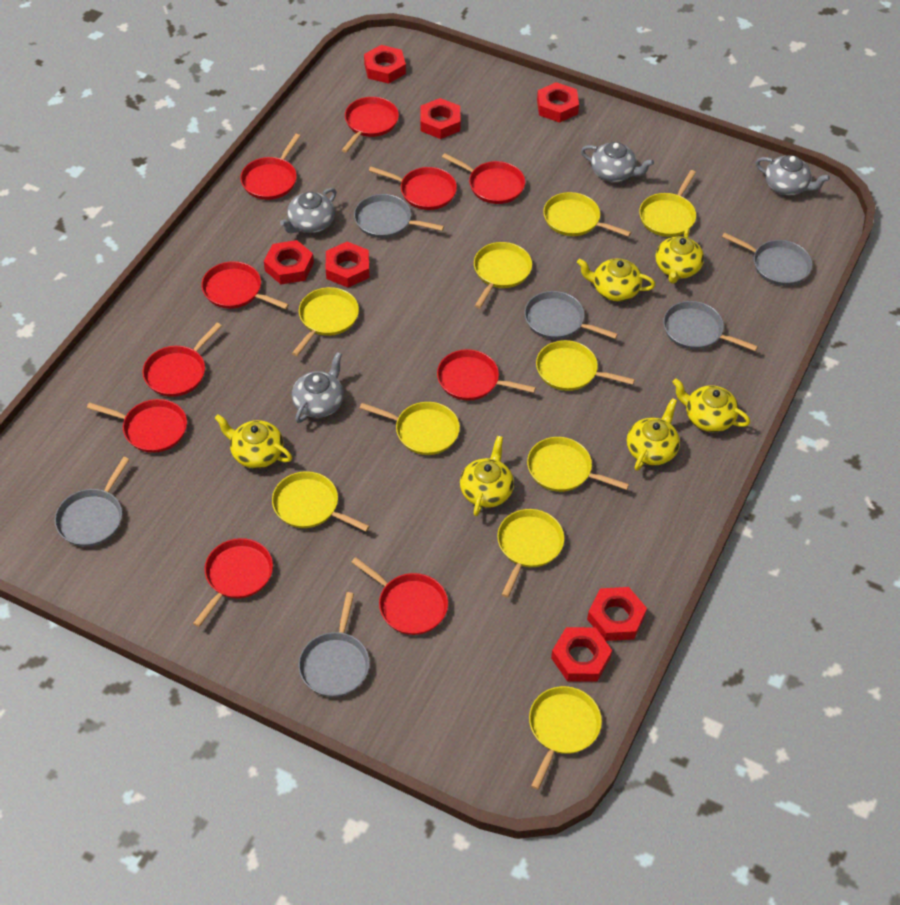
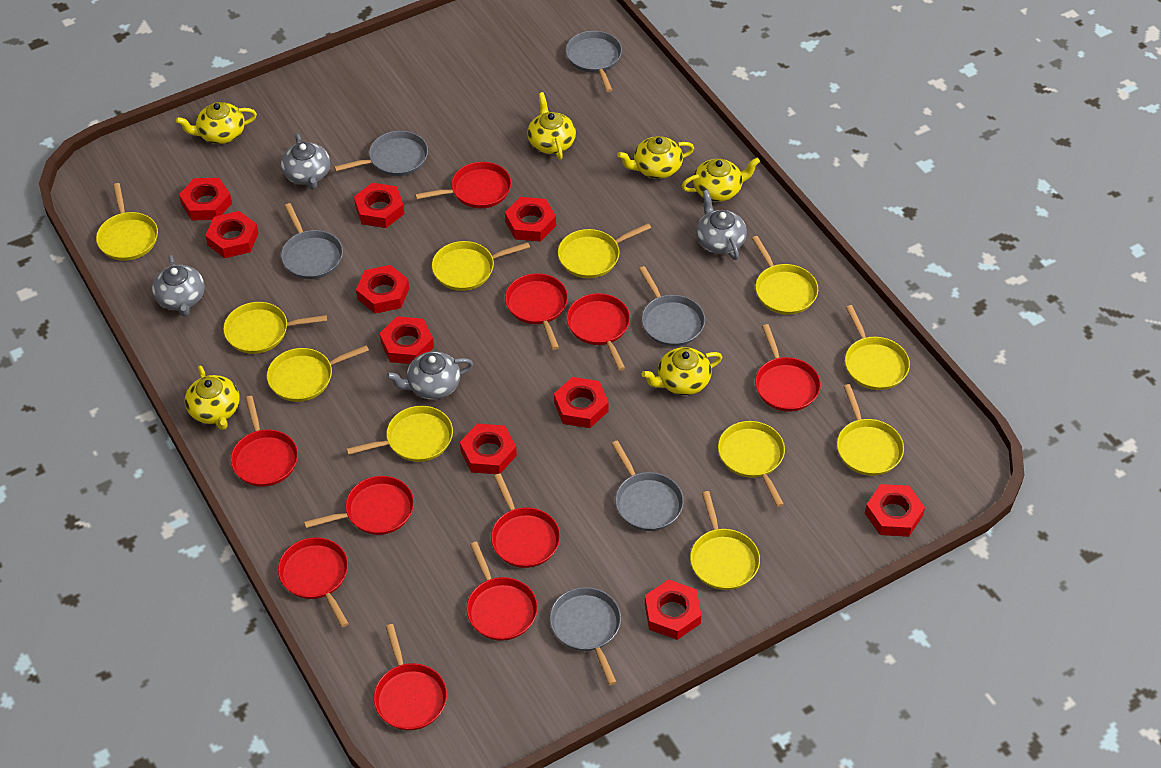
red nut: 7 -> 10
yellow pan: 10 -> 11

